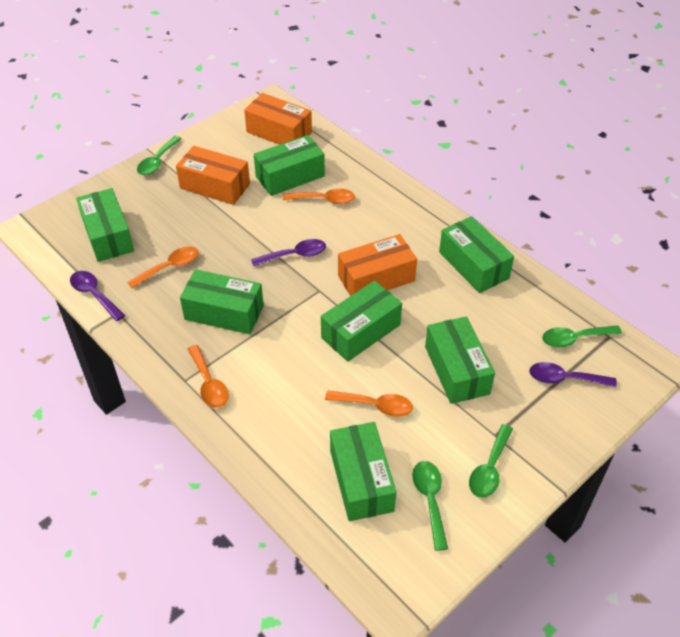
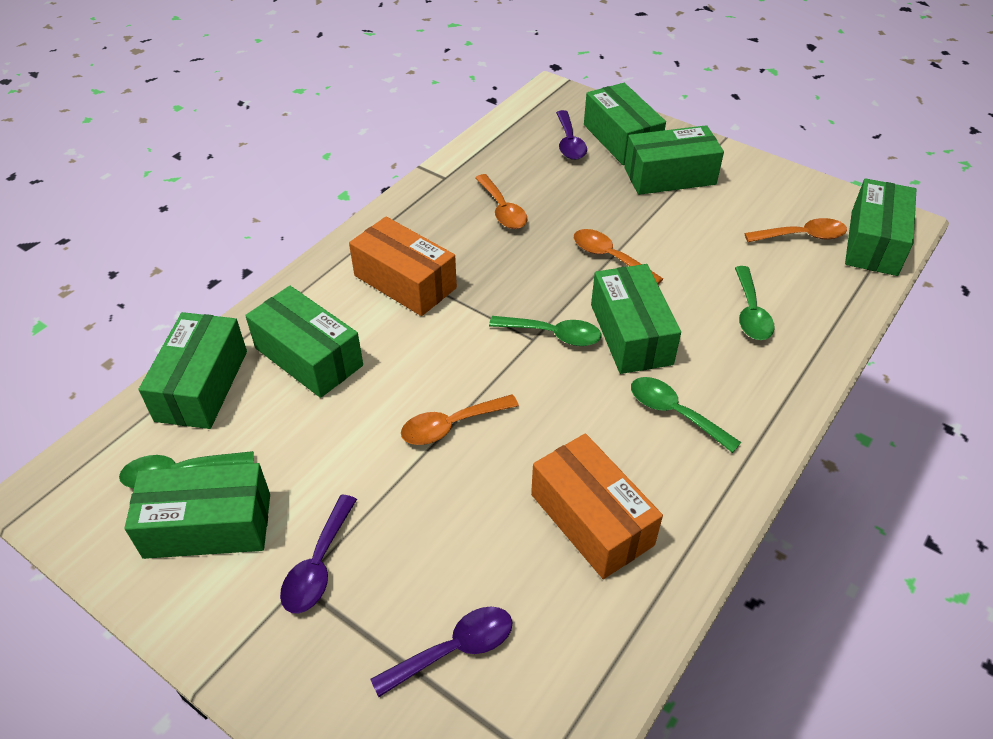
orange box: 3 -> 2

